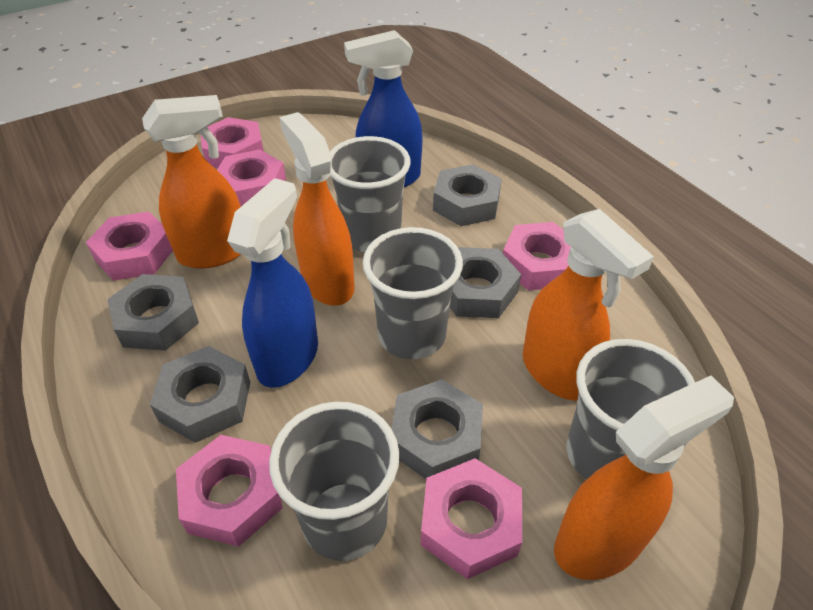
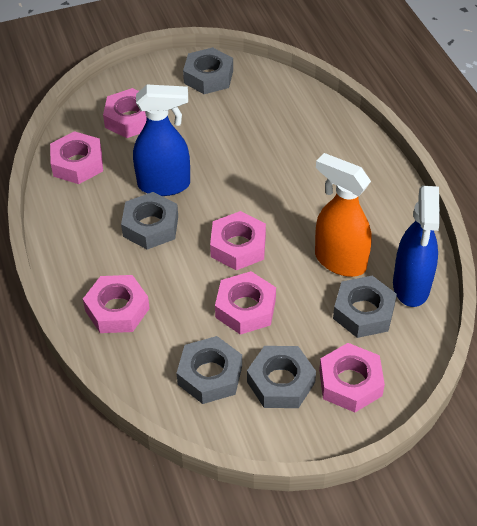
grey cup: 4 -> 0
orange spray bottle: 4 -> 1

